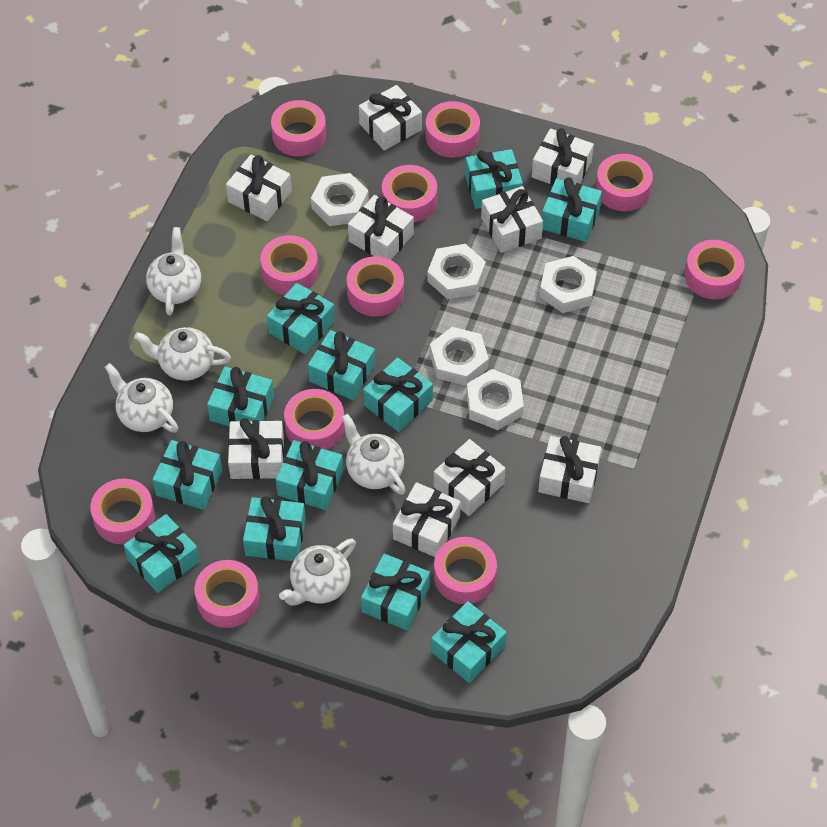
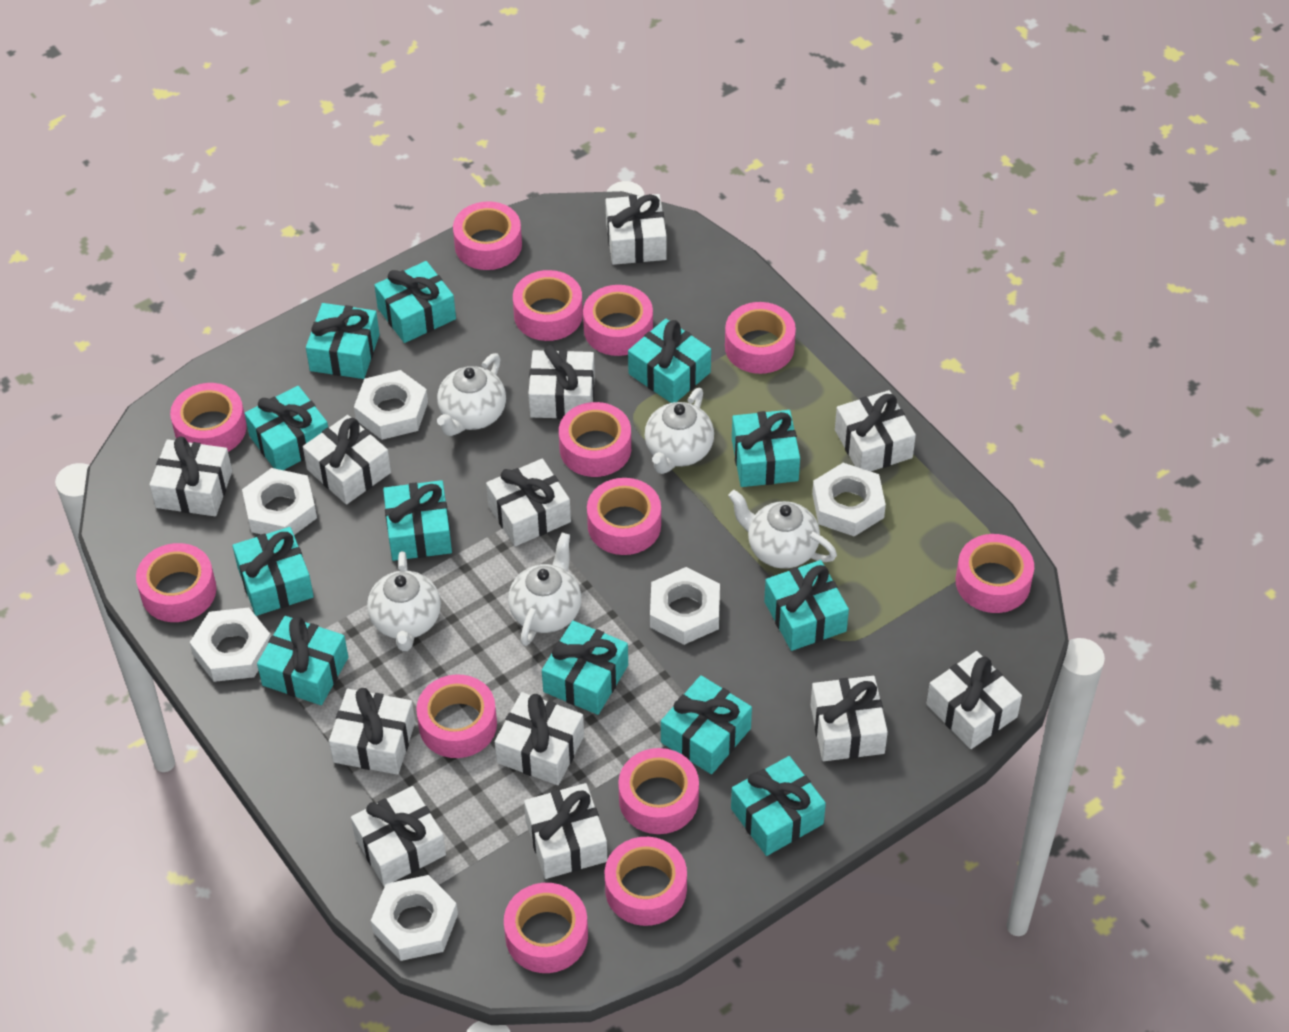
pink tape: 11 -> 13
white gift: 9 -> 12
white nut: 5 -> 6

